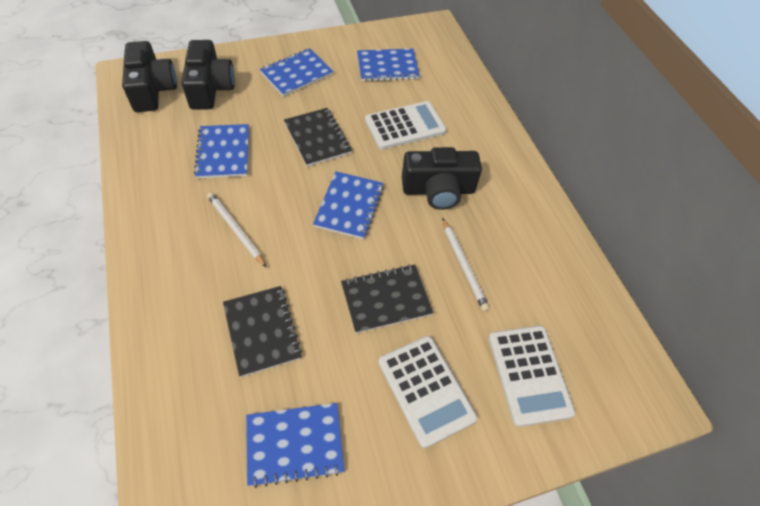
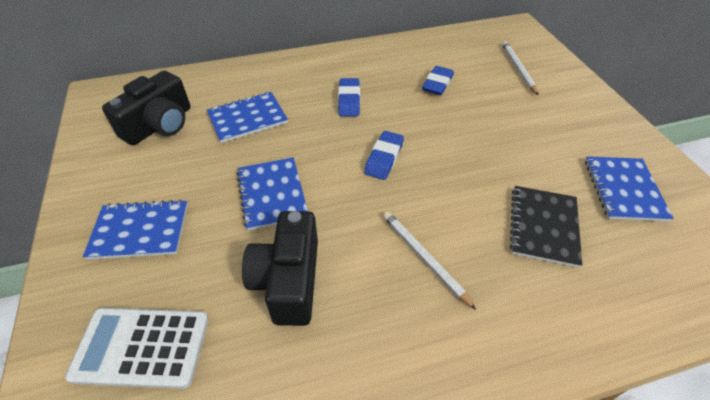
black camera: 3 -> 2
black notebook: 3 -> 1
blue eraser: 0 -> 3
blue notebook: 5 -> 4
white calculator: 3 -> 1

